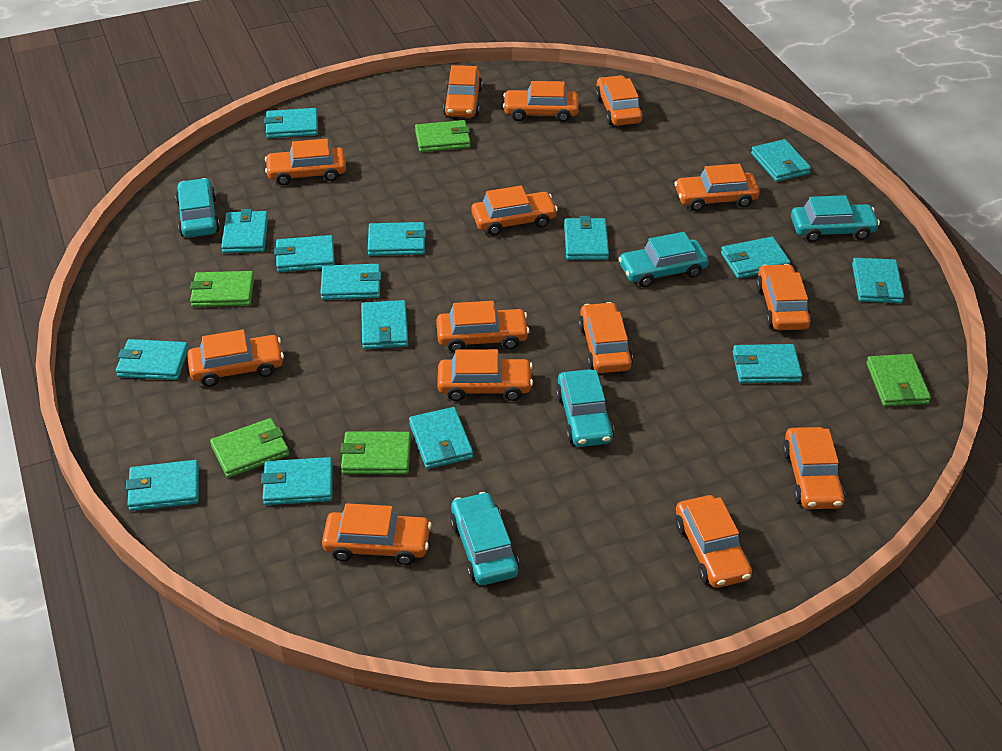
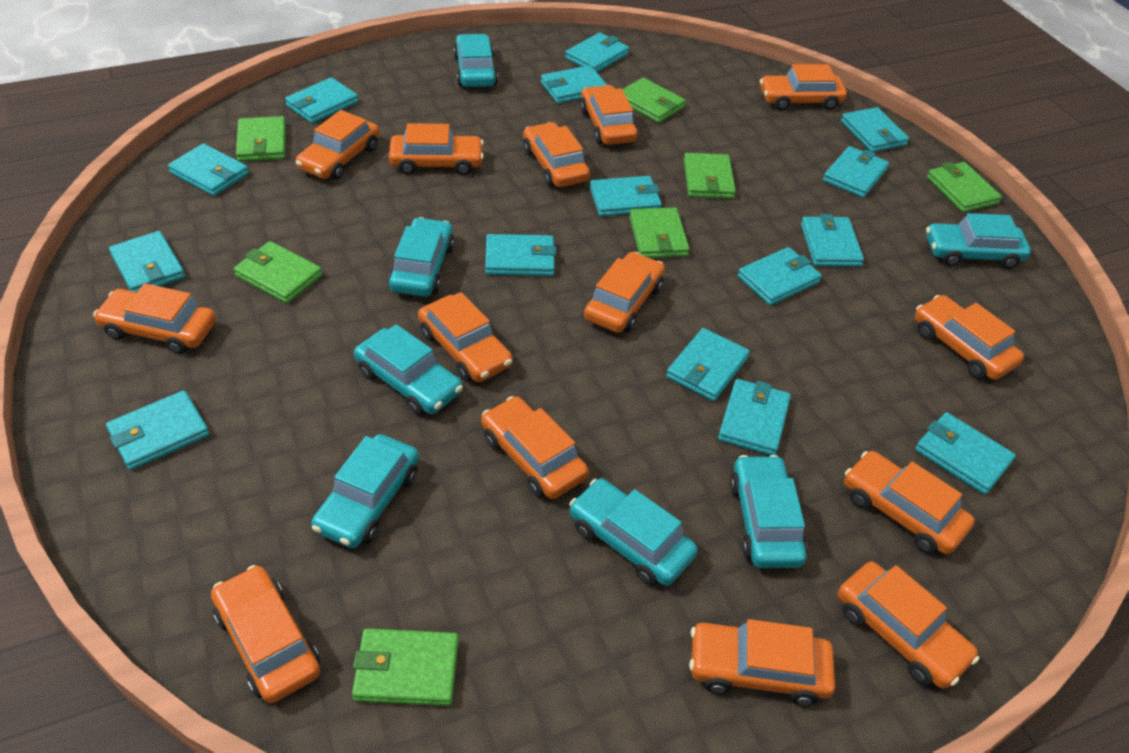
green wallet: 5 -> 7
turquoise car: 5 -> 7

